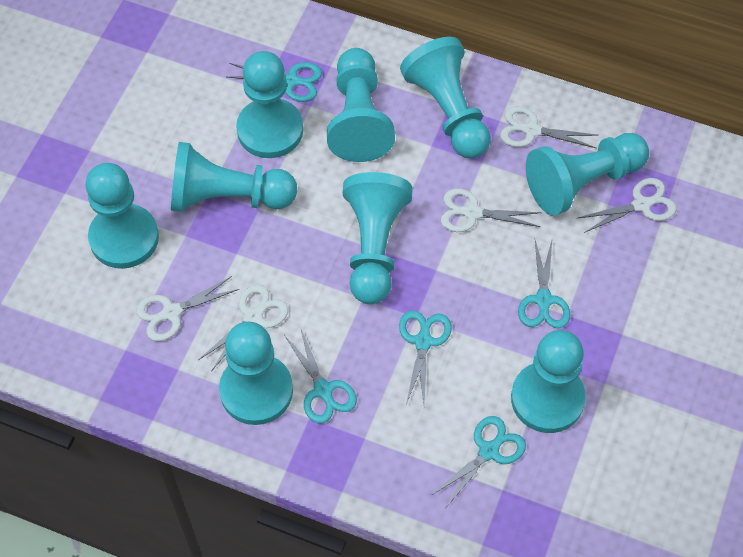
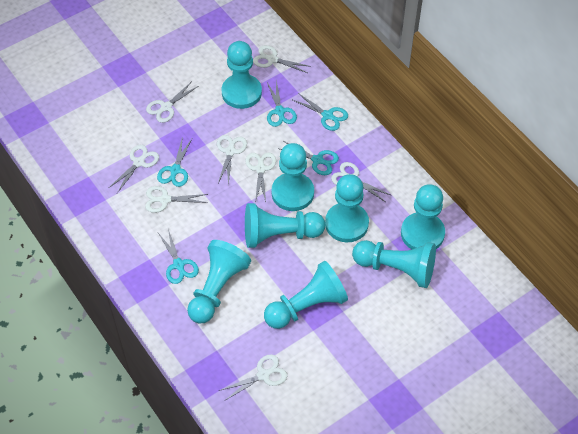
turquoise pawn: 9 -> 8
white scissors: 5 -> 8

